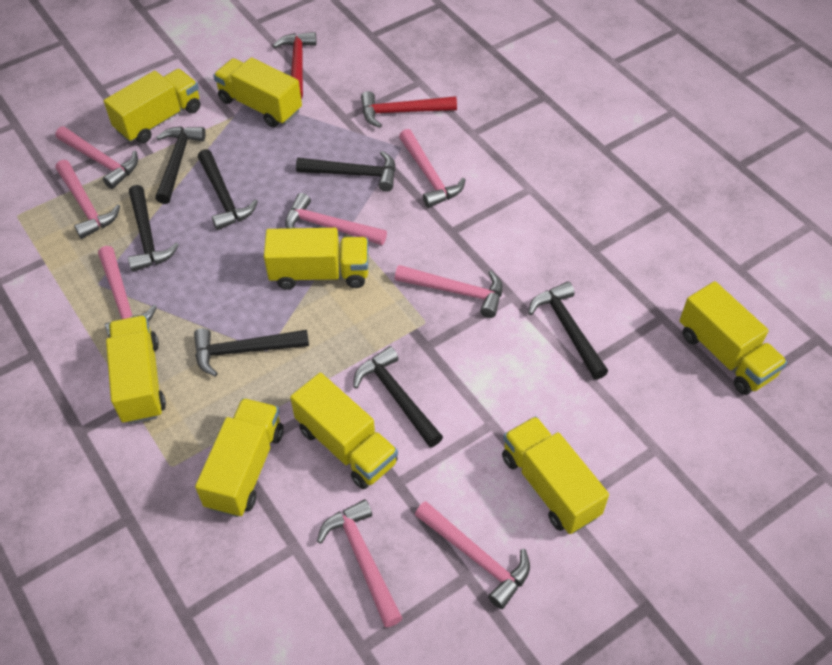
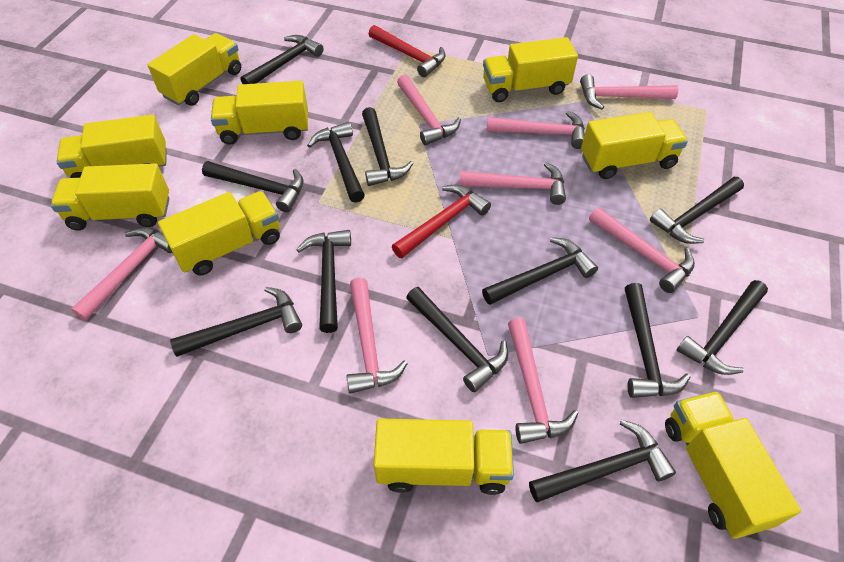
black hammer: 7 -> 12
yellow truck: 8 -> 9

